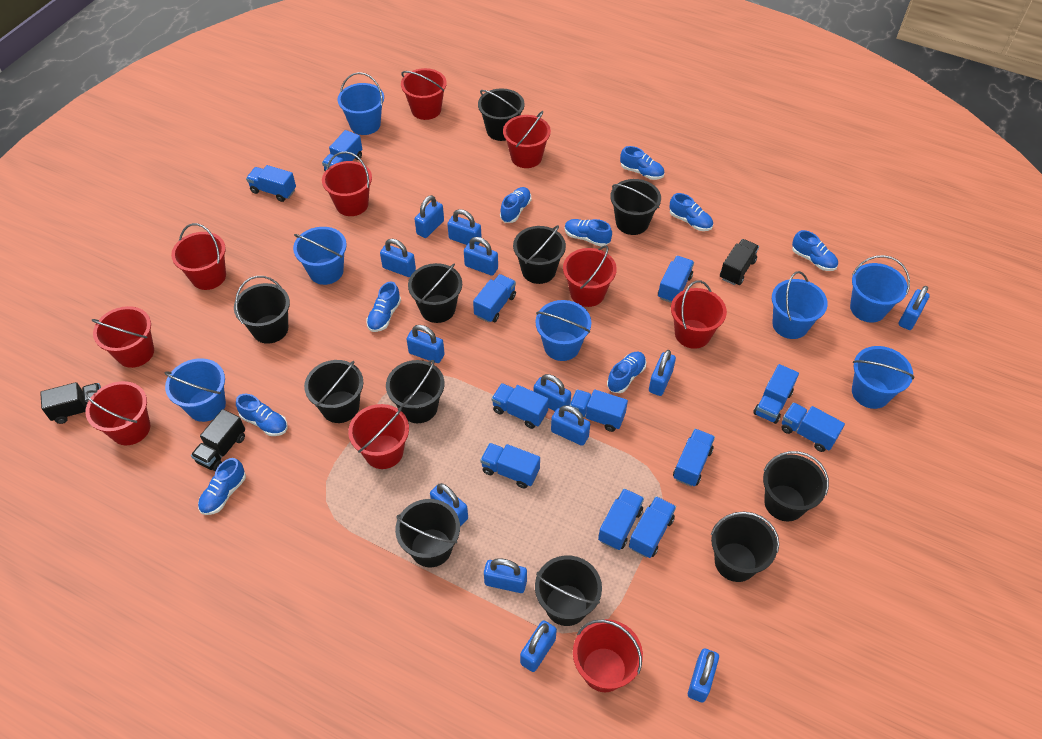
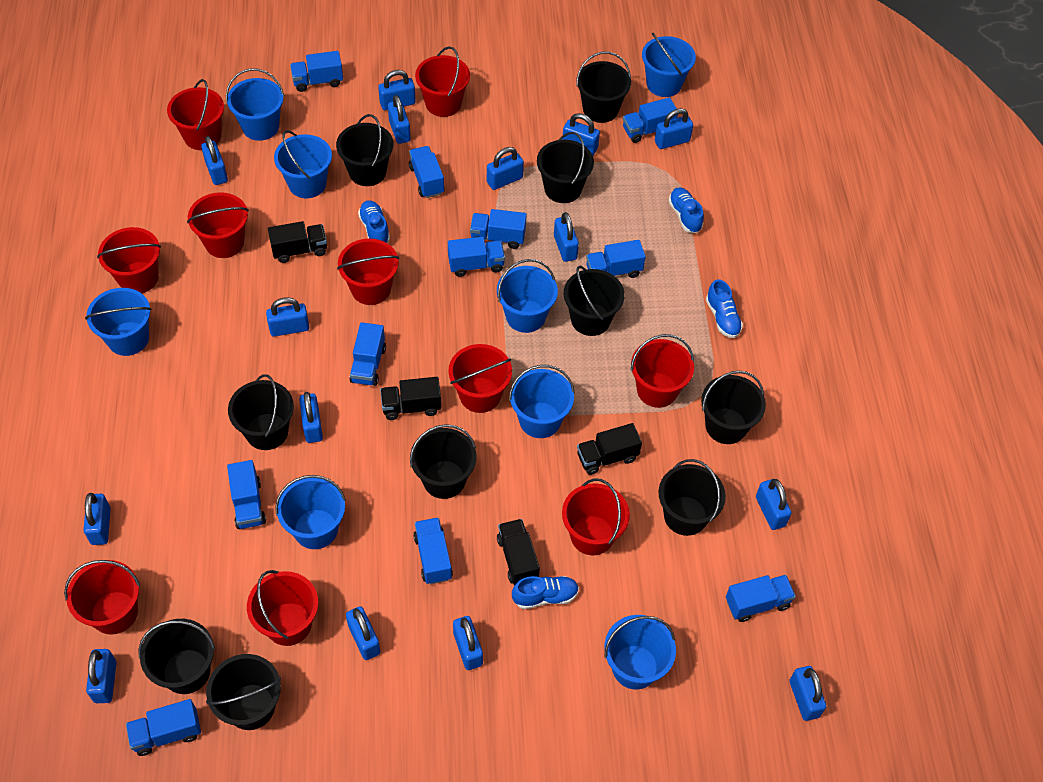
black bucket: 11 -> 10
black truck: 3 -> 4
blue bucket: 7 -> 8
blue padlock: 13 -> 15
blue shoe: 9 -> 4
blue truck: 12 -> 11

